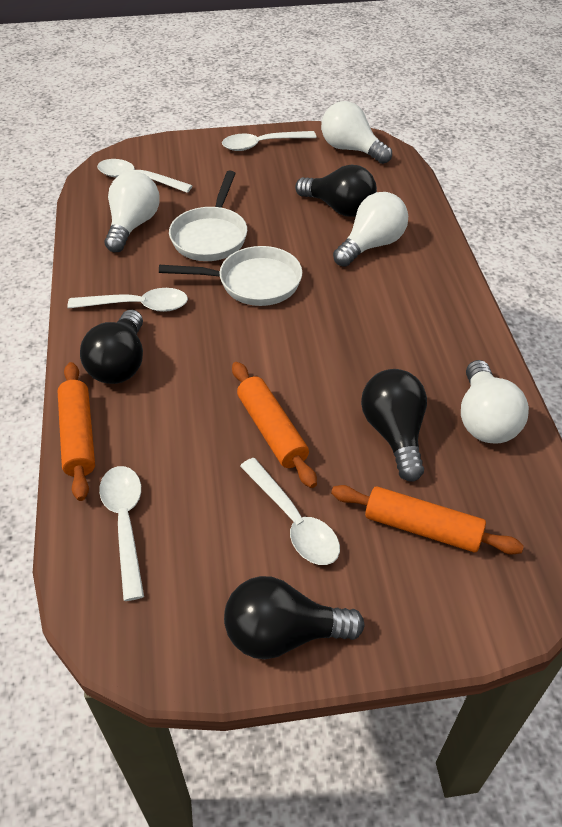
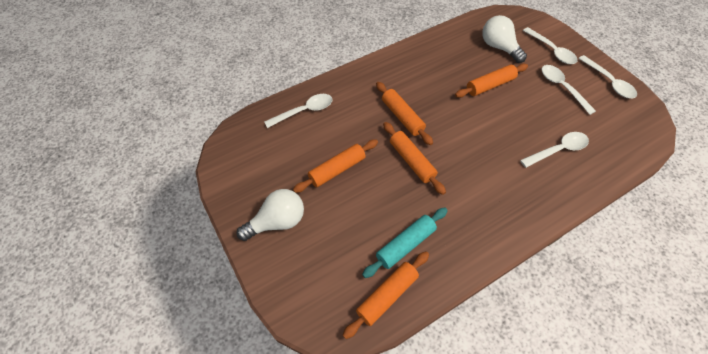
black light bulb: 4 -> 0
orange rolling pin: 3 -> 5
turquoise rolling pin: 0 -> 1
white light bulb: 4 -> 2
white pan: 2 -> 0

